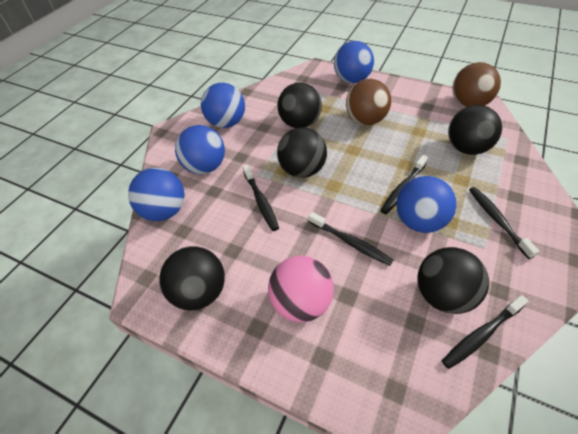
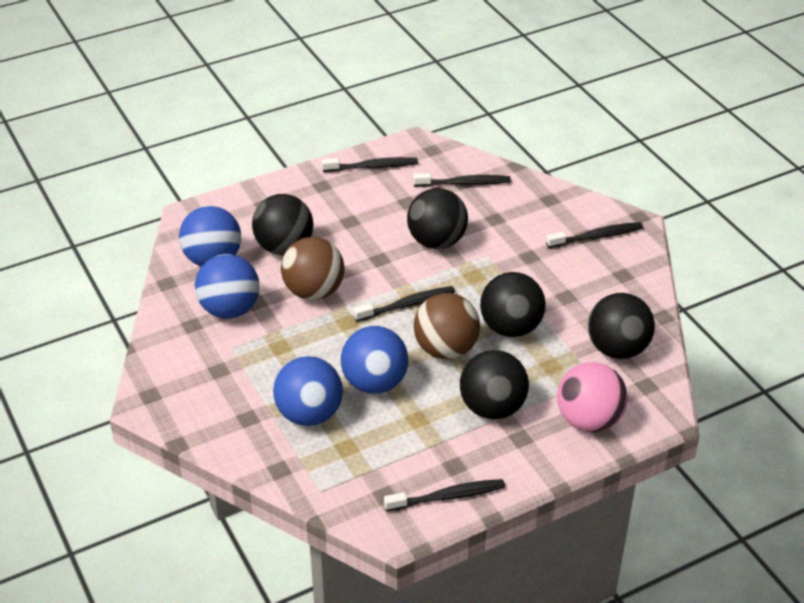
blue ball: 5 -> 4

